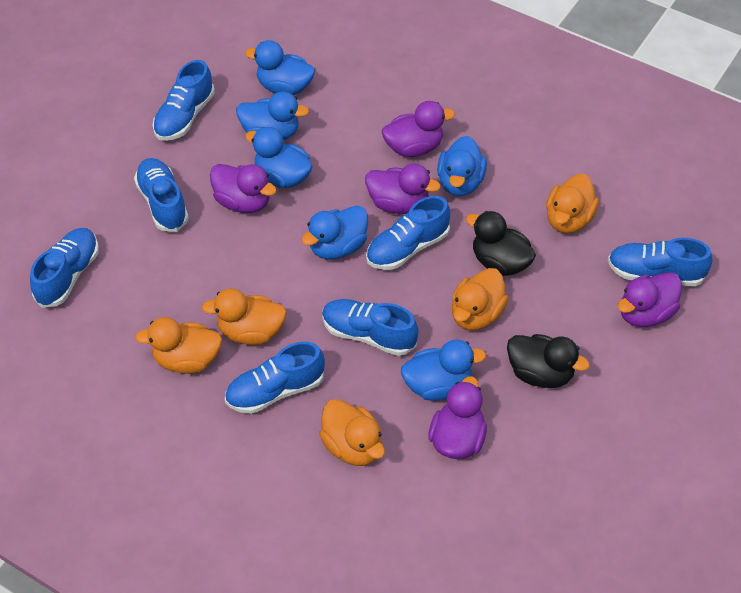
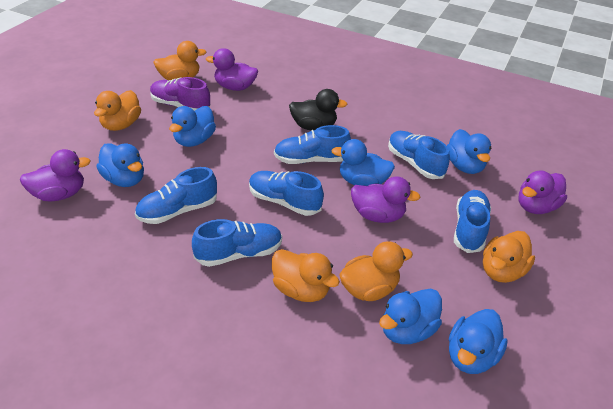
black duck: 2 -> 1
blue shoe: 7 -> 6
purple duck: 5 -> 4
purple shoe: 0 -> 1

